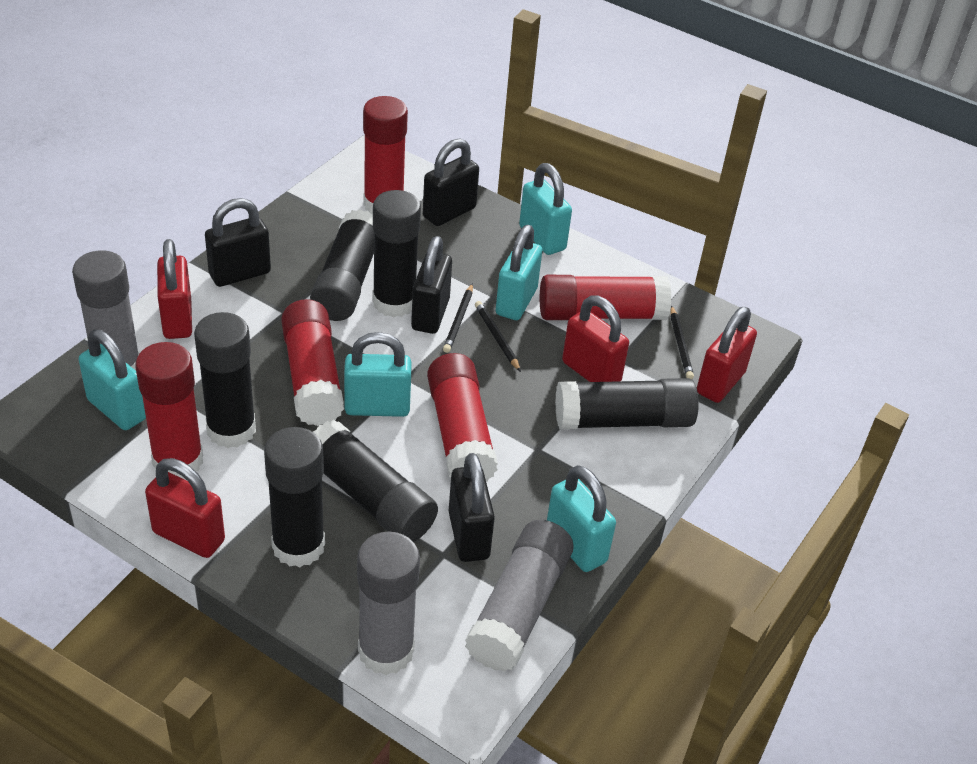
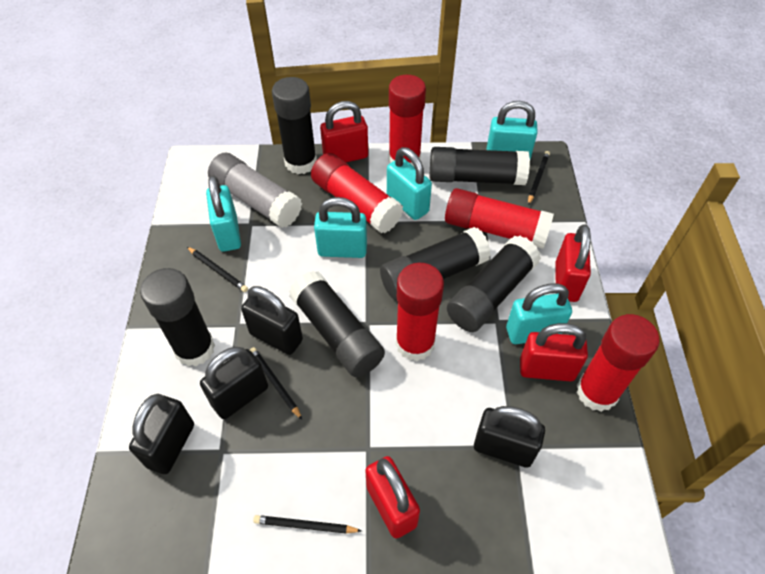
black pencil: 3 -> 4
grey glue stick: 3 -> 1

